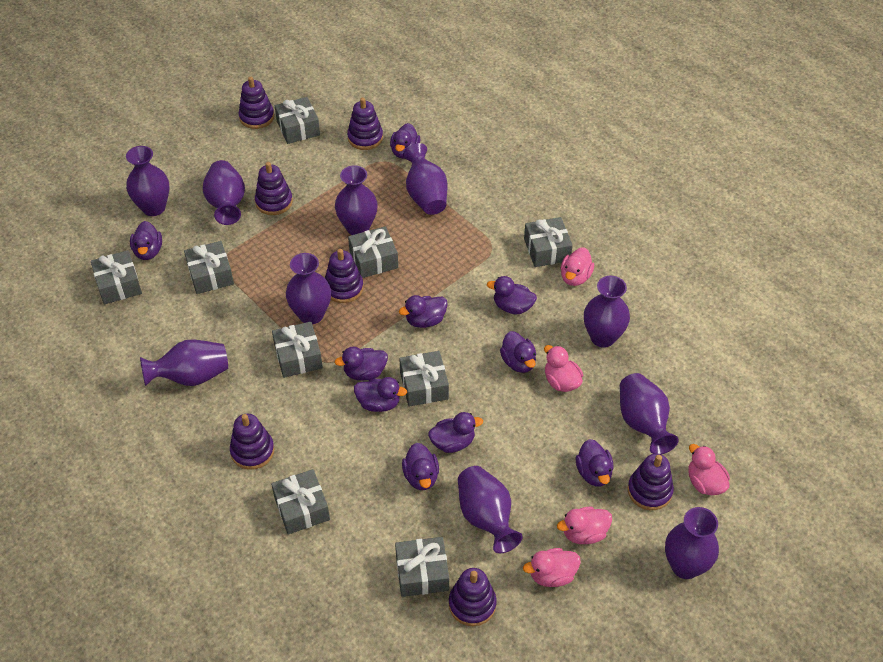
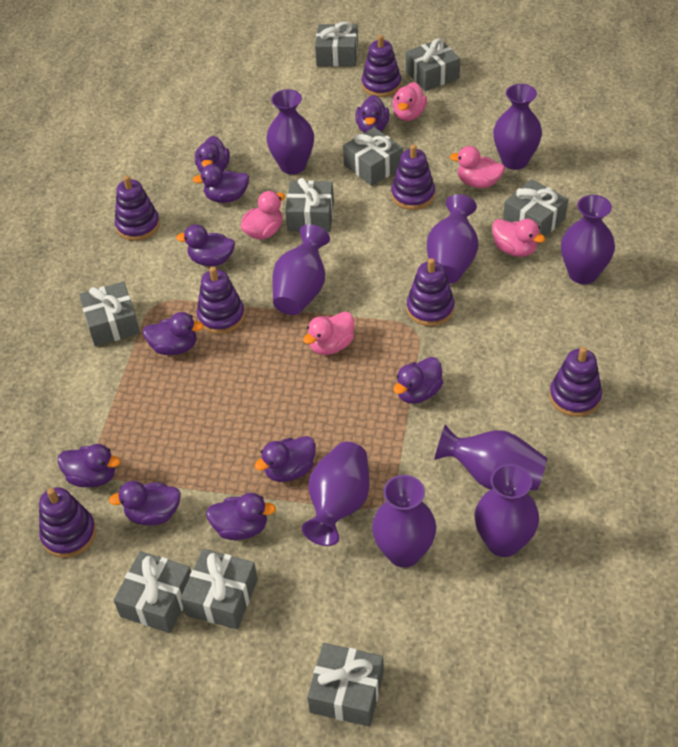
purple vase: 10 -> 9

